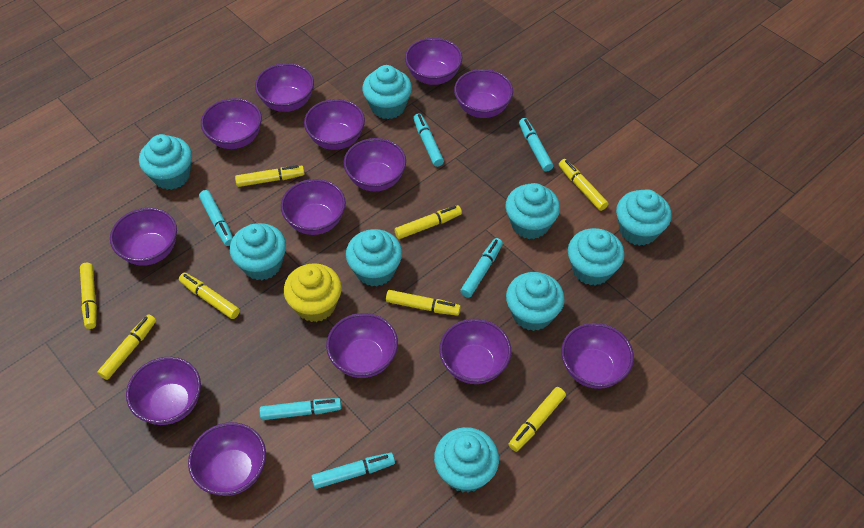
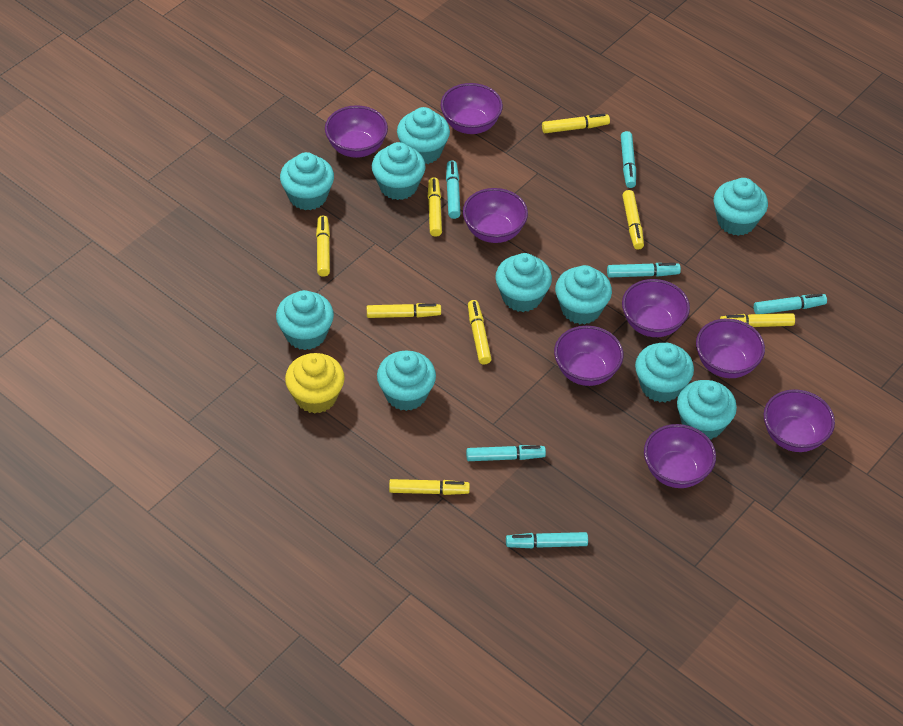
purple bowl: 13 -> 8
turquoise cupcake: 9 -> 10

